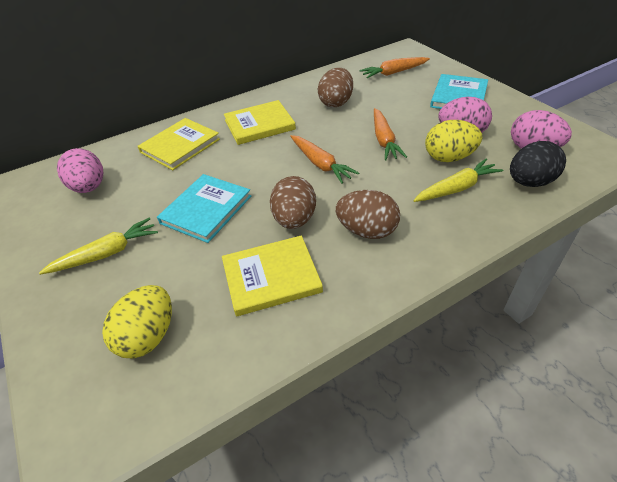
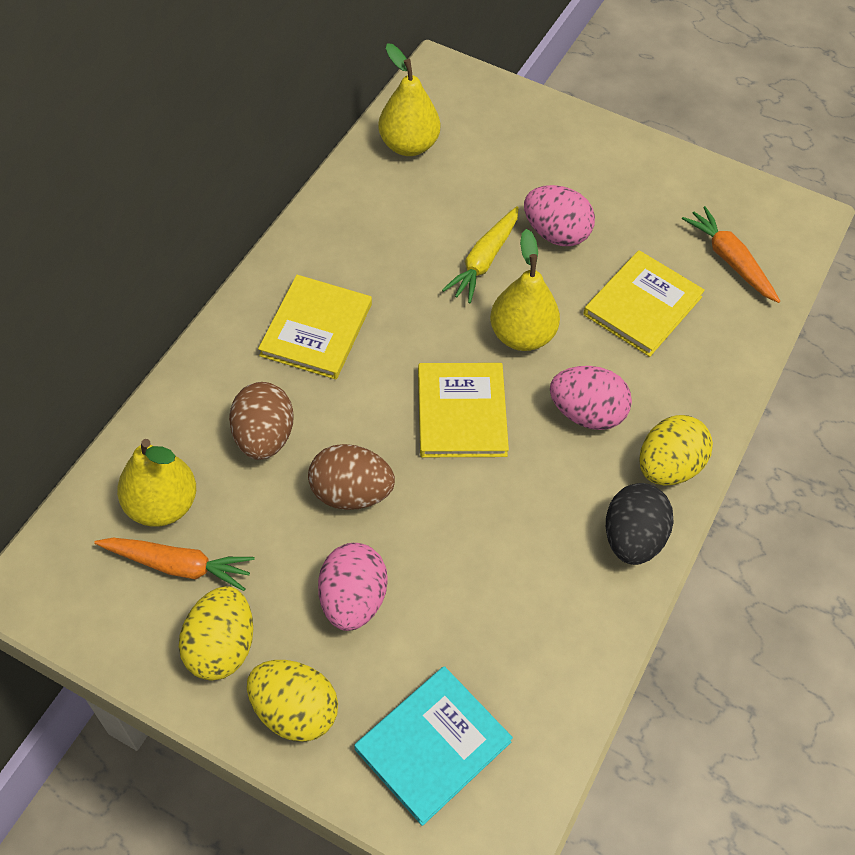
brown egg: 3 -> 2
orange carrot: 3 -> 2
turquoise book: 2 -> 1
yellow carrot: 2 -> 1
yellow egg: 2 -> 3
yellow pear: 0 -> 3

